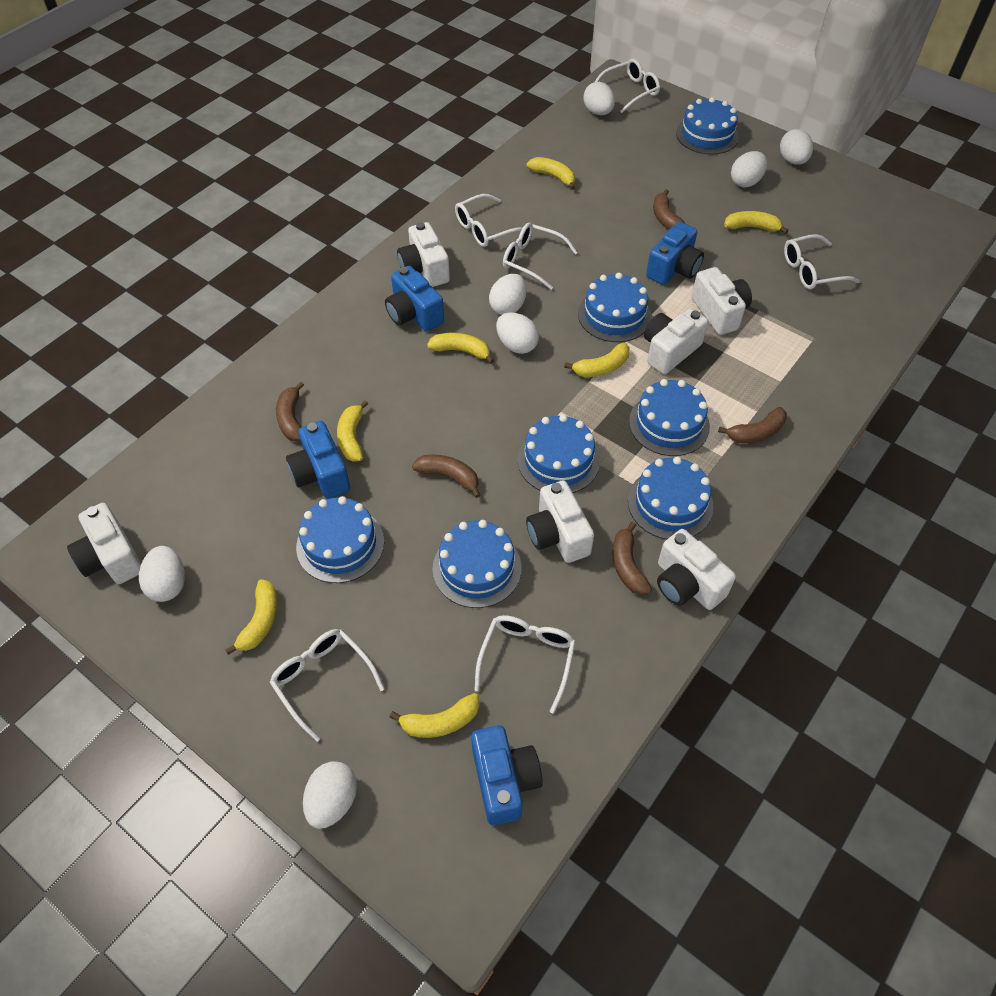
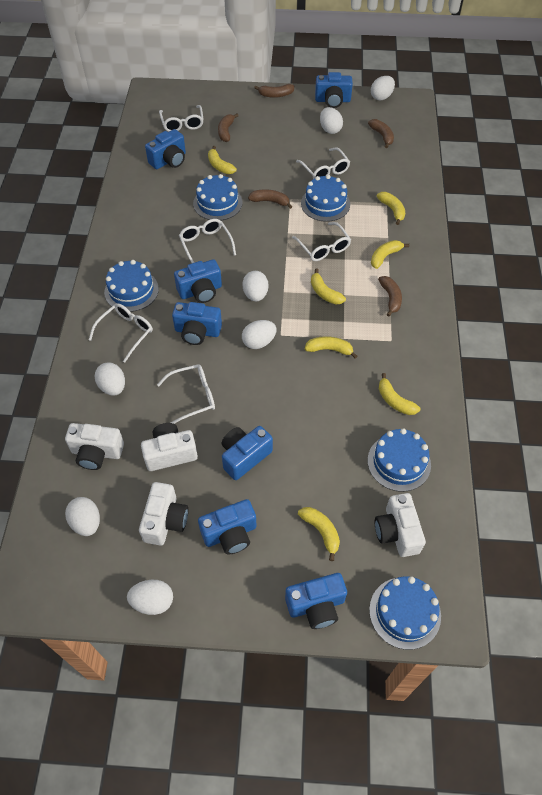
blue cake: 7 -> 5
blue camera: 4 -> 7
white camera: 6 -> 4

